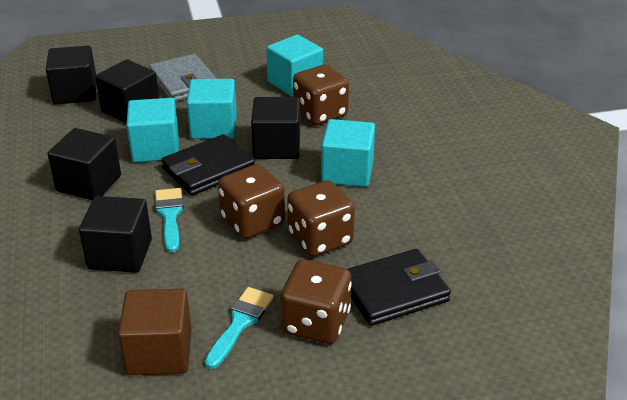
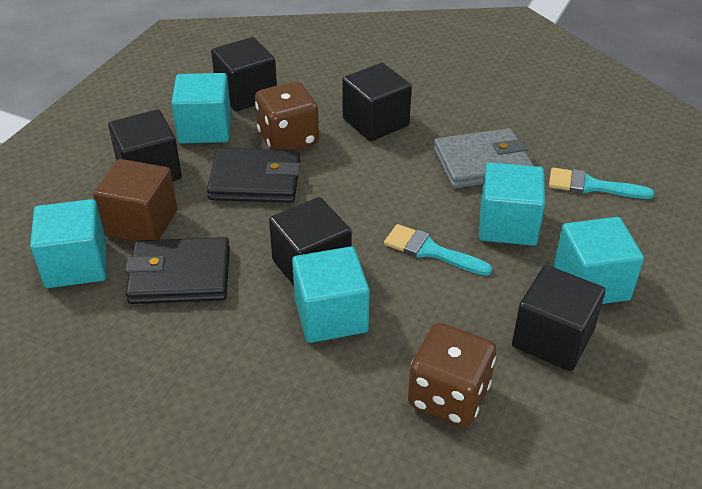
brown dice: 4 -> 2
turquoise cube: 4 -> 5

